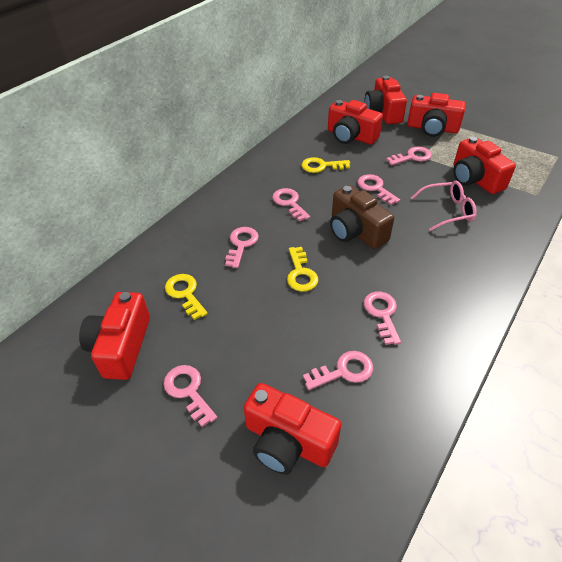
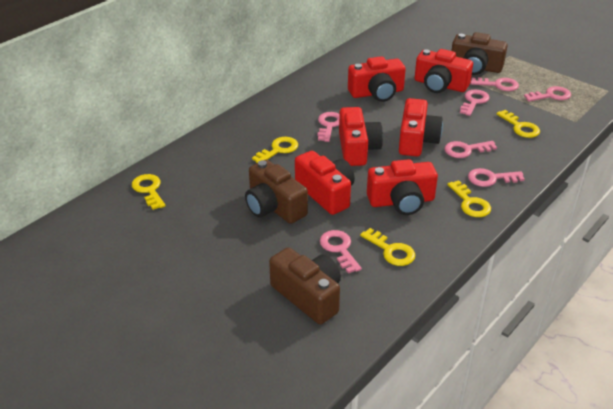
brown camera: 1 -> 3
pink glasses: 1 -> 0
yellow key: 3 -> 5

